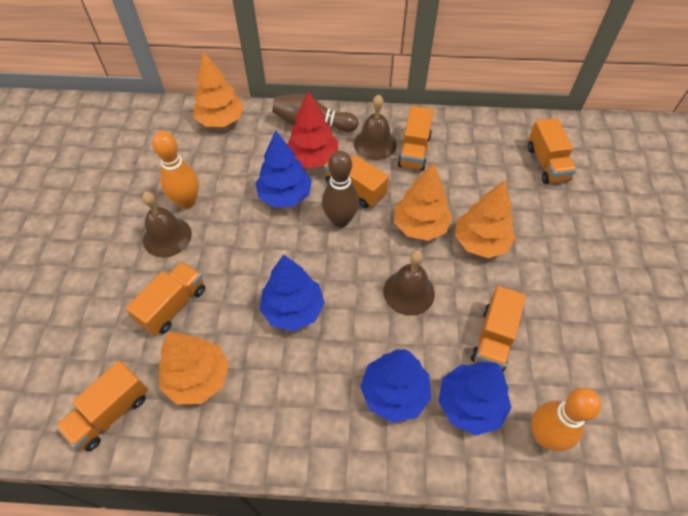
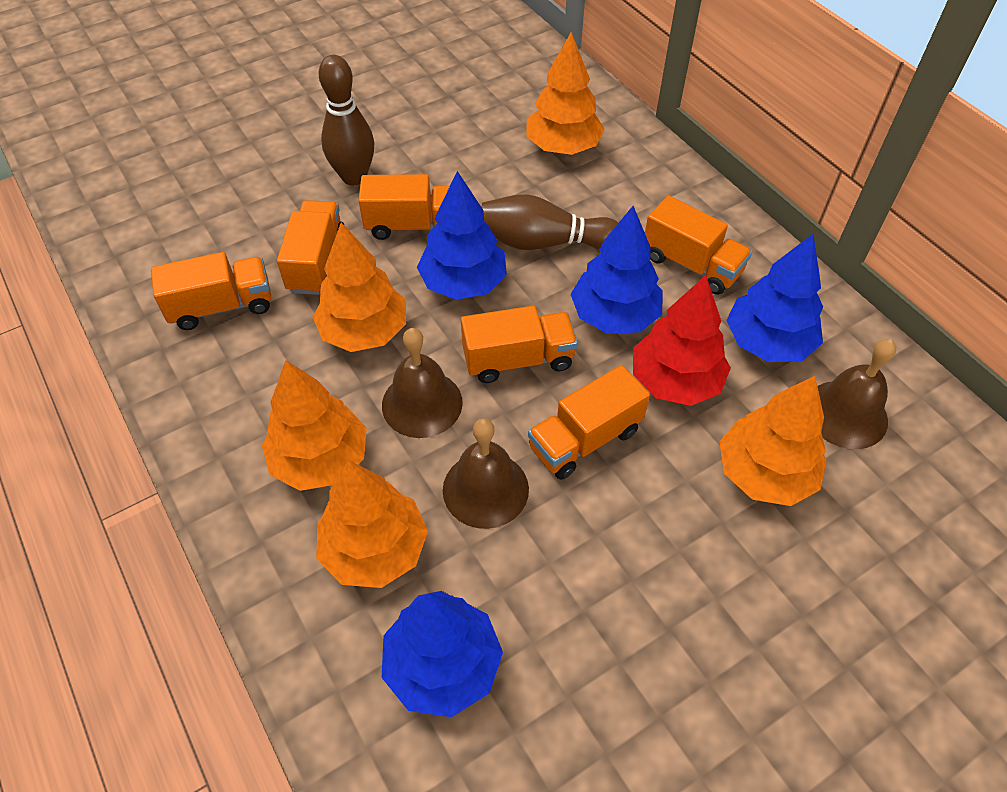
orange bowling pin: 2 -> 0
orange tree: 4 -> 5

